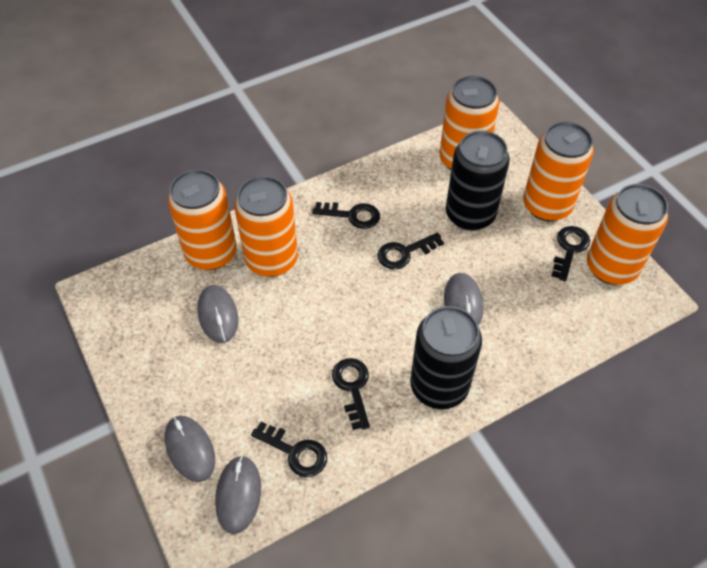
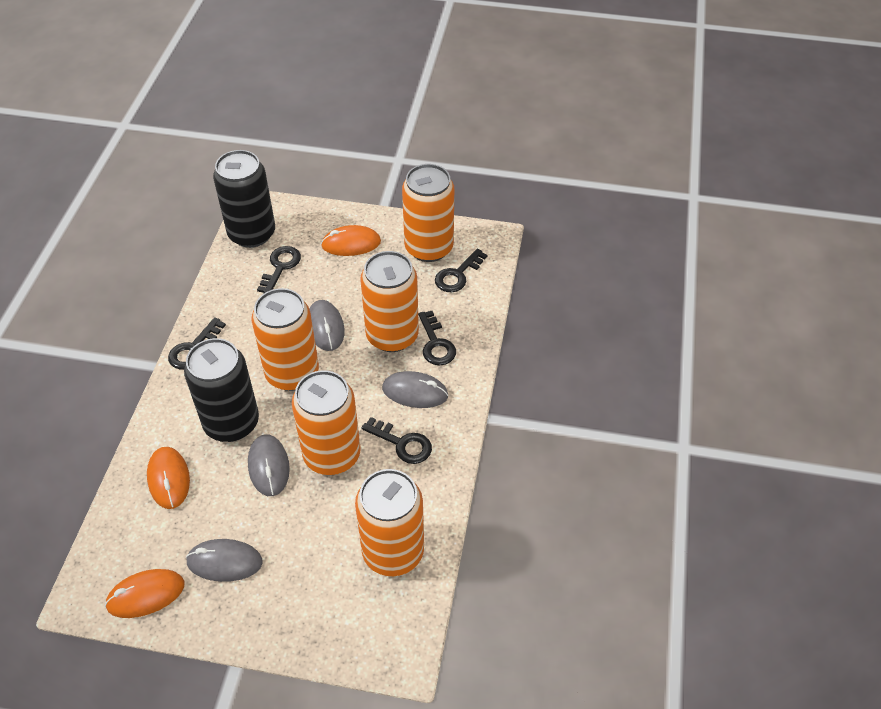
orange mouse: 0 -> 3

